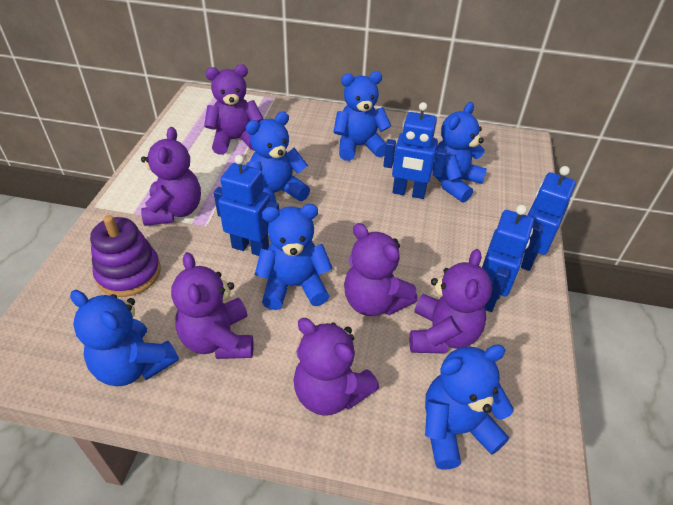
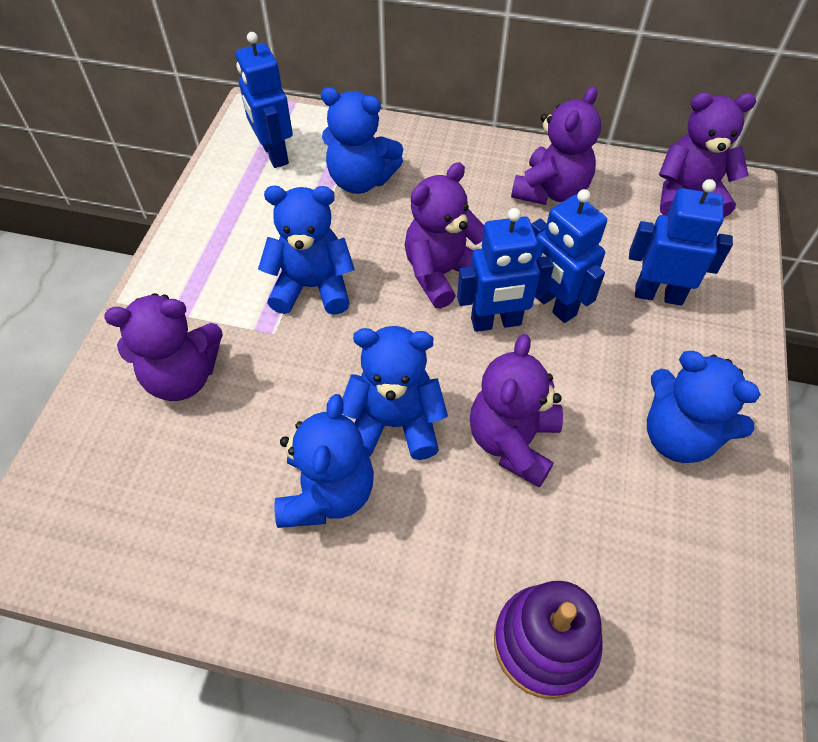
blue teddy bear: 6 -> 5
purple teddy bear: 6 -> 5

